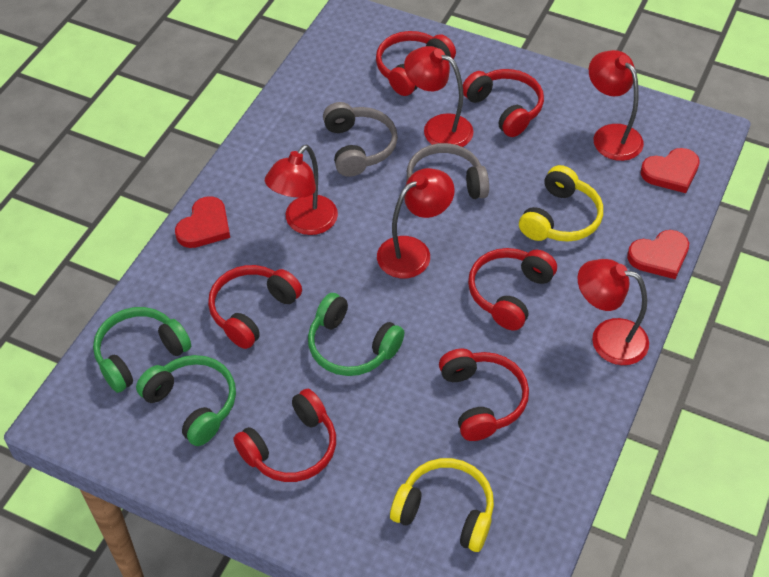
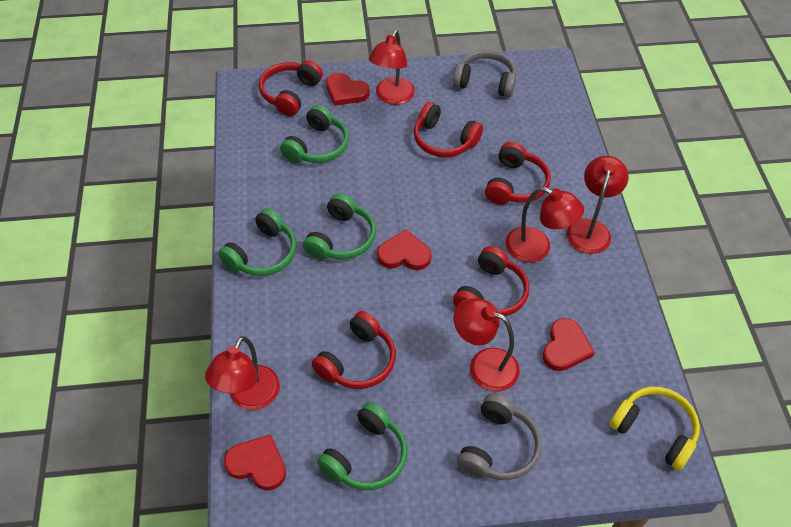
green headphones: 3 -> 4
red headphones: 6 -> 5
red heart: 3 -> 4
yellow headphones: 2 -> 1

